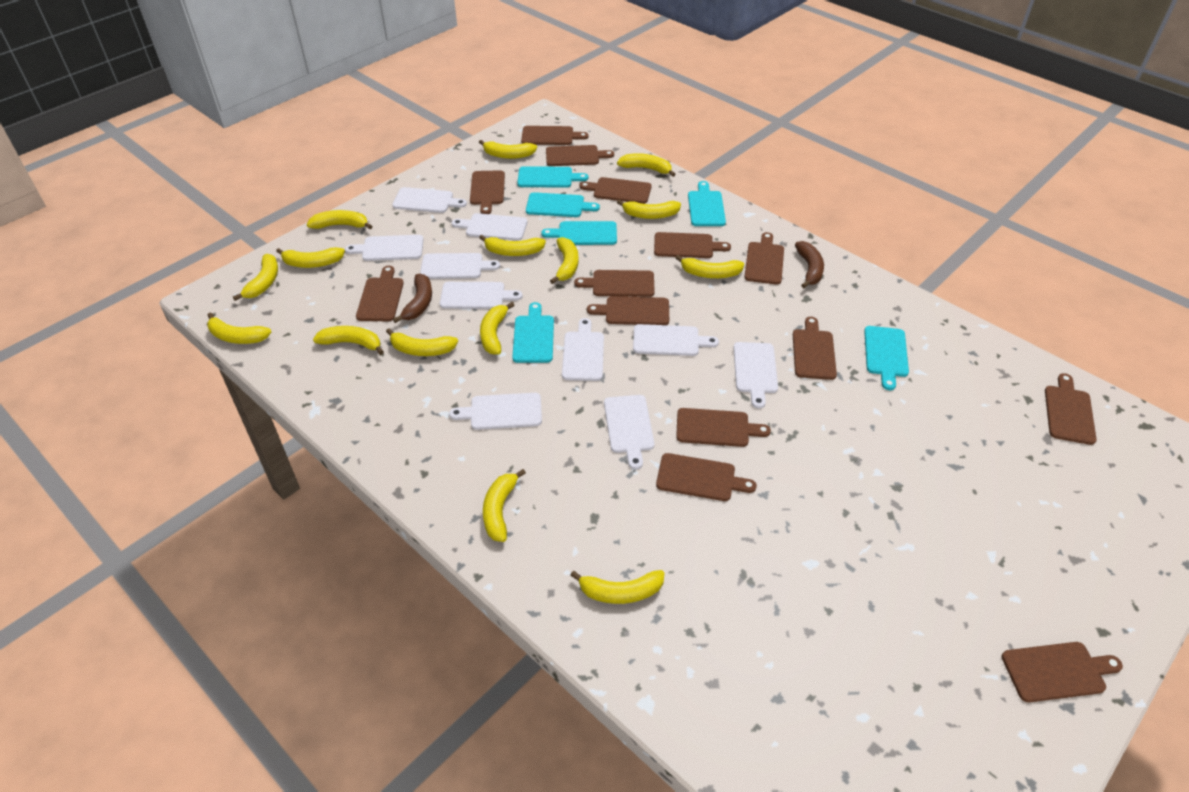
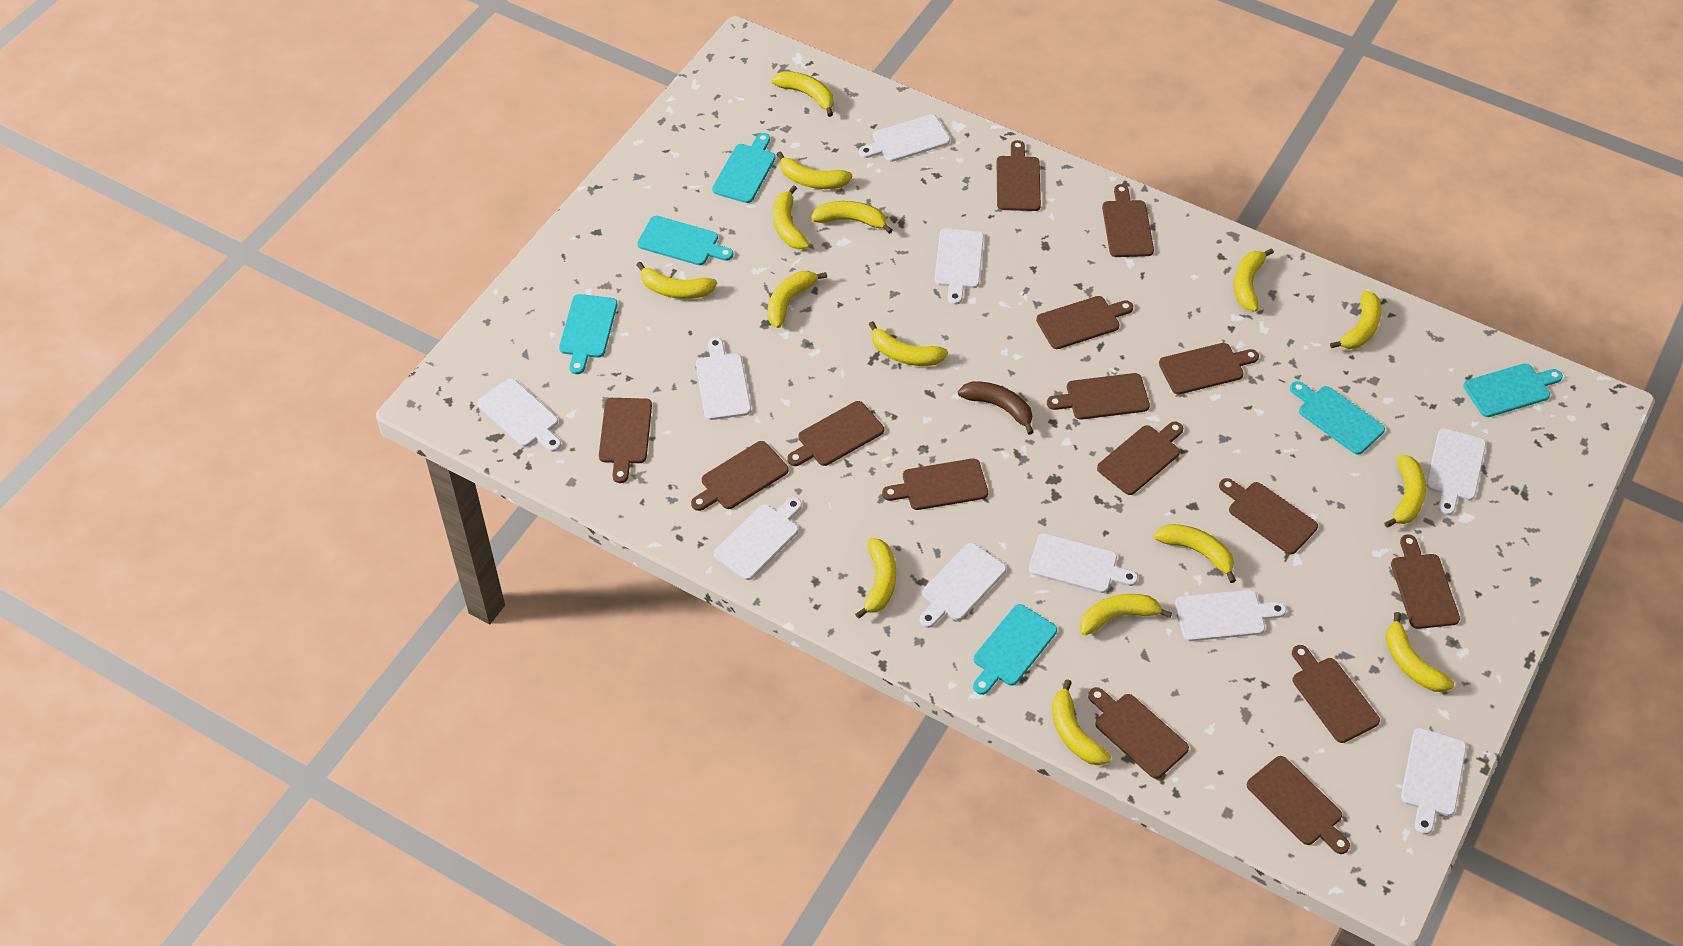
brown banana: 2 -> 1
brown cutting board: 14 -> 15

